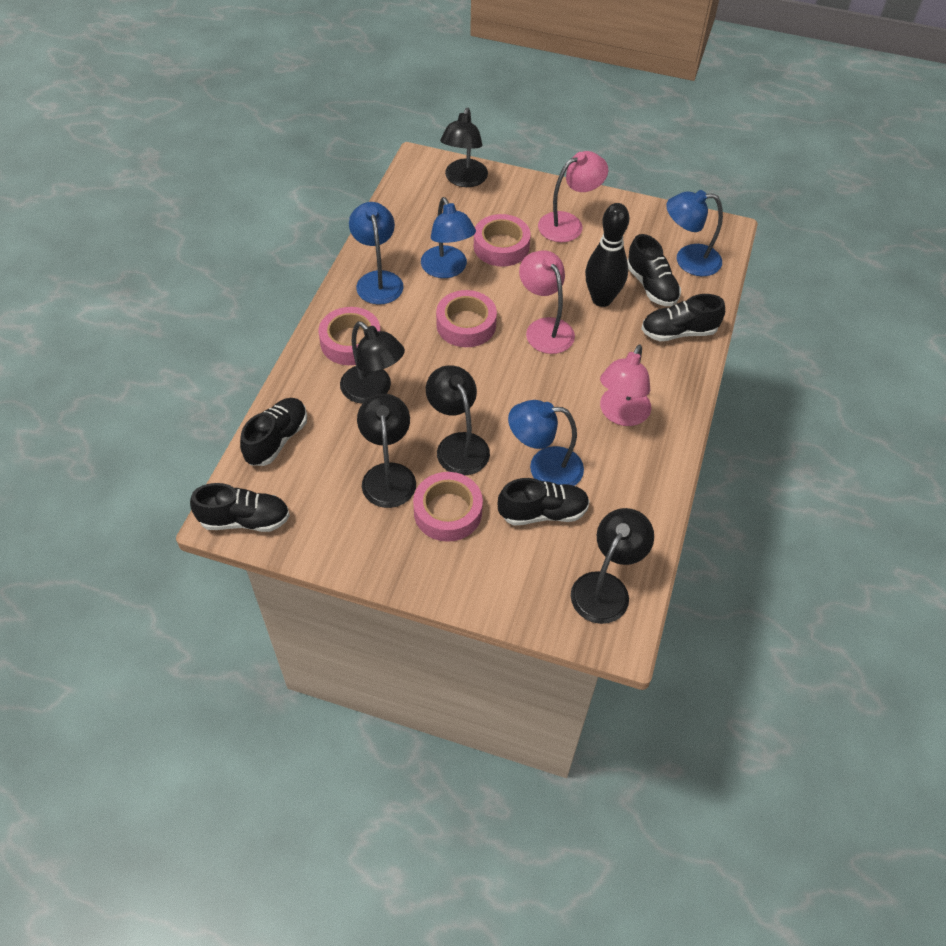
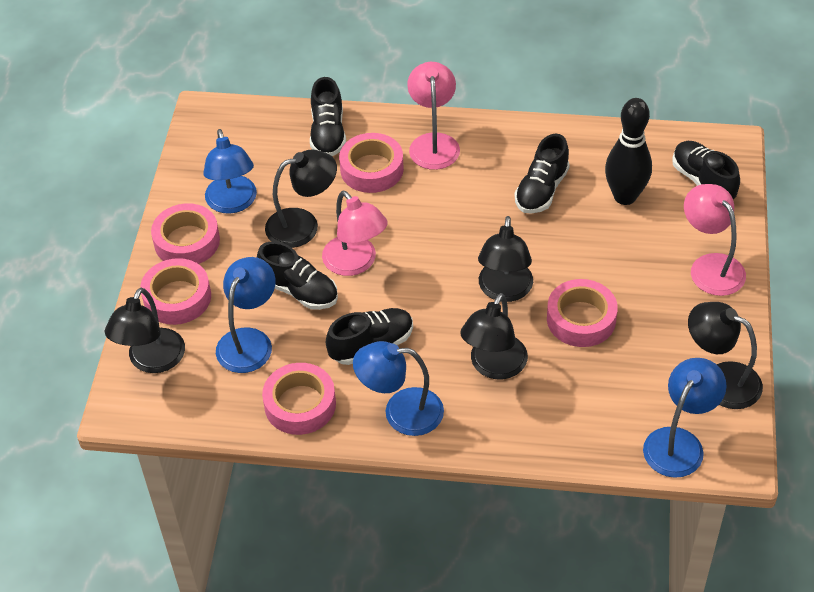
pink tape: 4 -> 5

